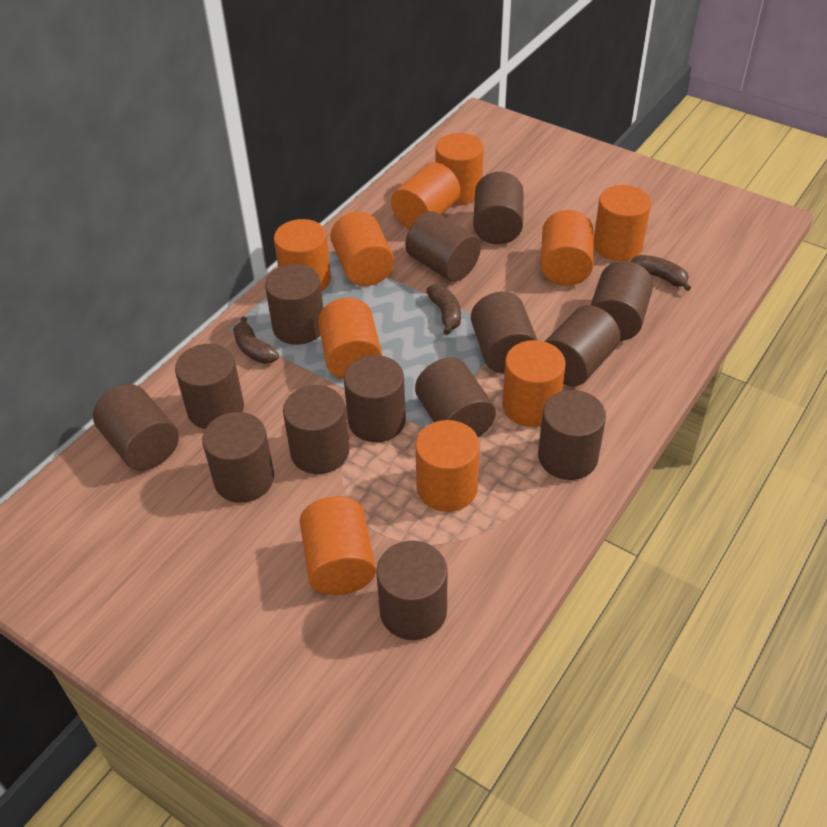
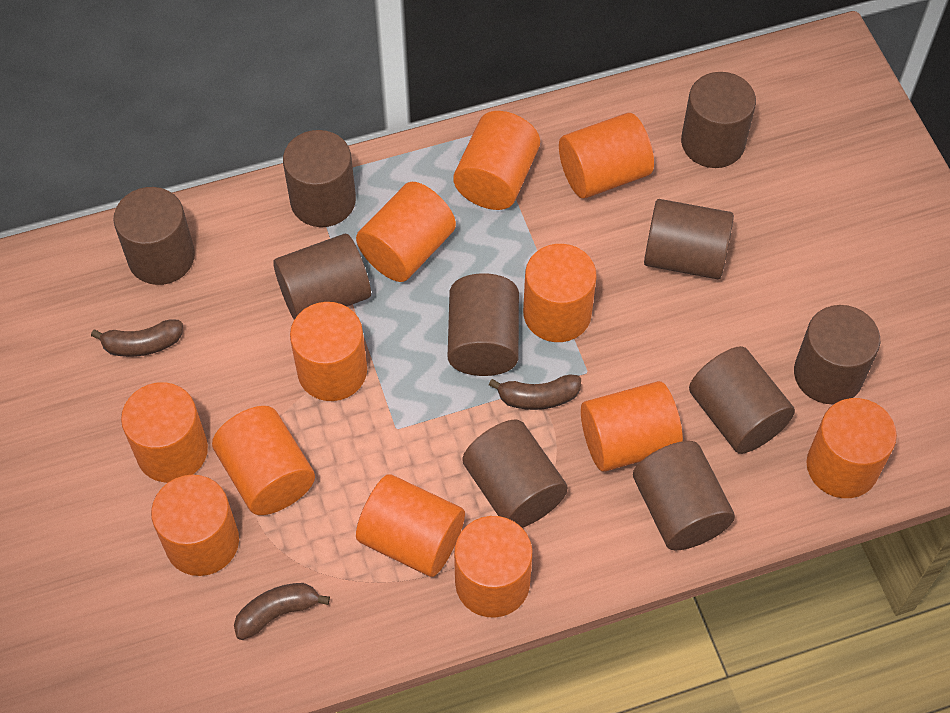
brown cylinder: 14 -> 10
orange cylinder: 10 -> 12

